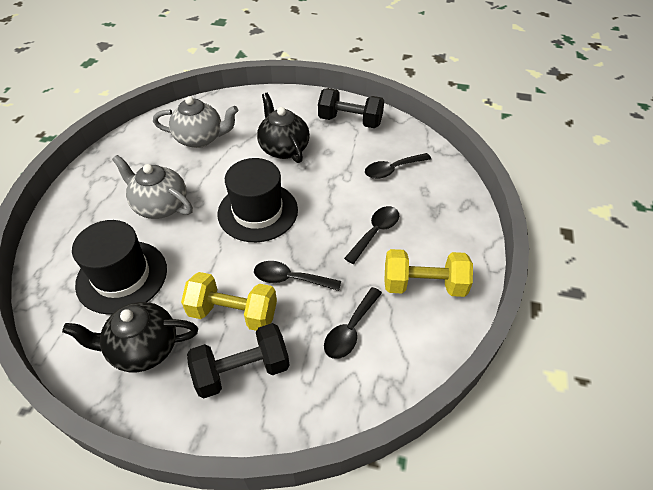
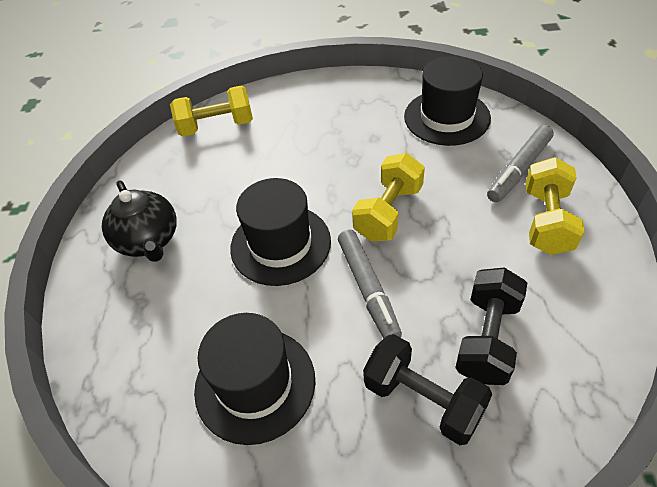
black hat: 2 -> 3
black spoon: 4 -> 0
black teapot: 2 -> 1
grey marker: 0 -> 2
grey teapot: 2 -> 0
yellow dumbbell: 2 -> 3

